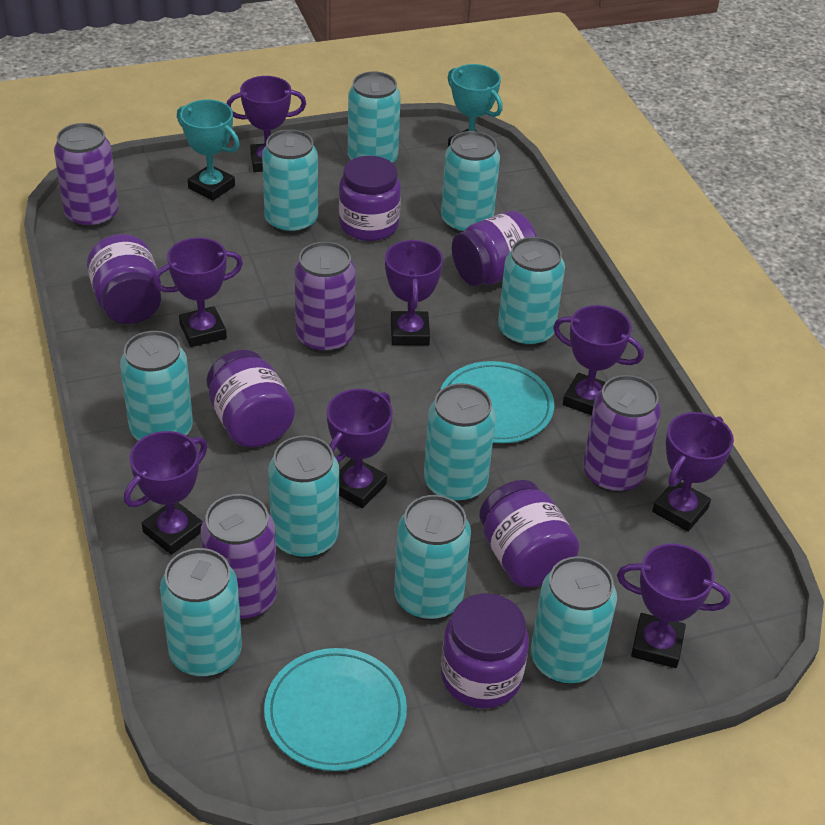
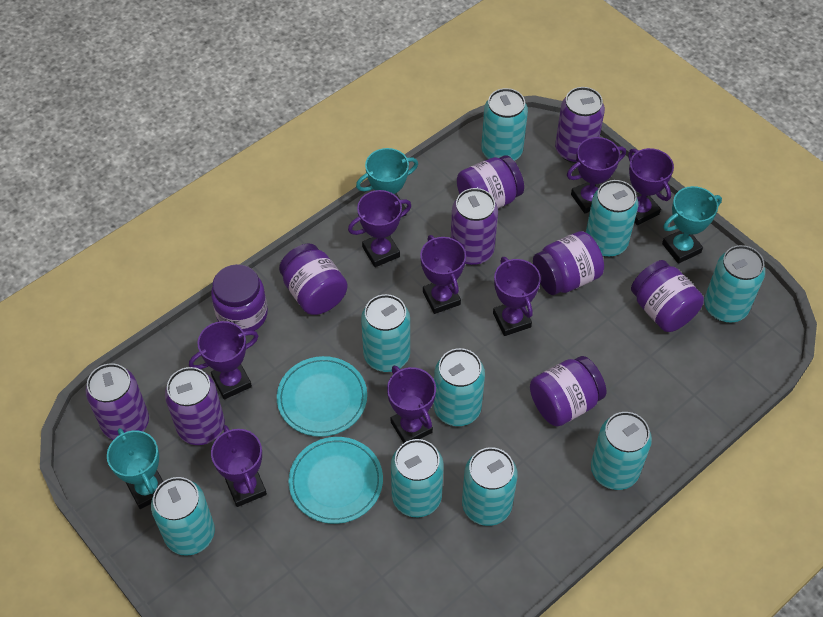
turquoise can: 10 -> 9
turquoise trophy: 2 -> 3

